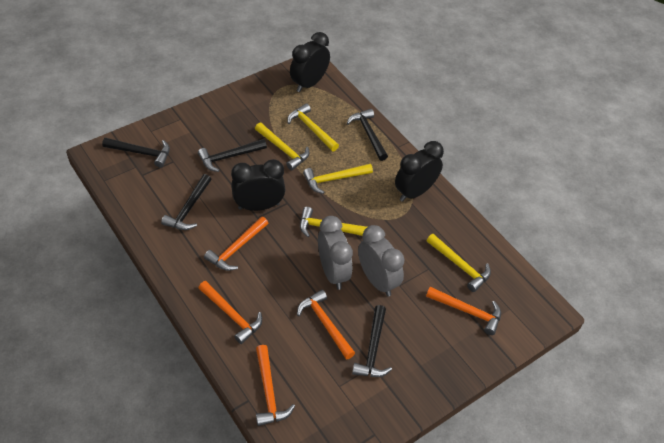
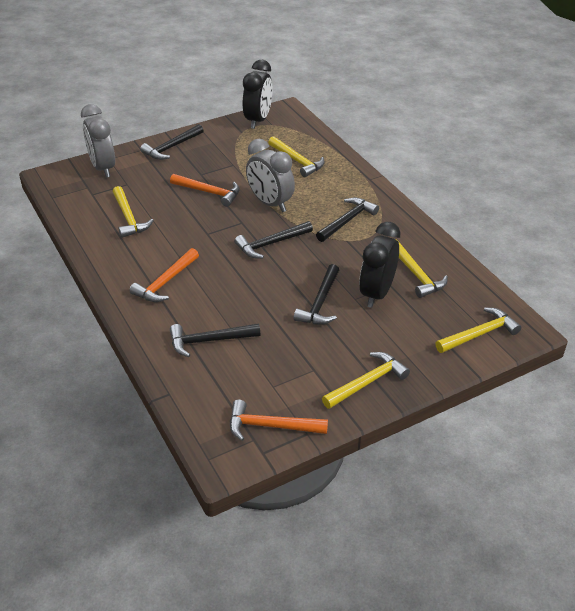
black clock: 3 -> 2
orange hammer: 5 -> 3

